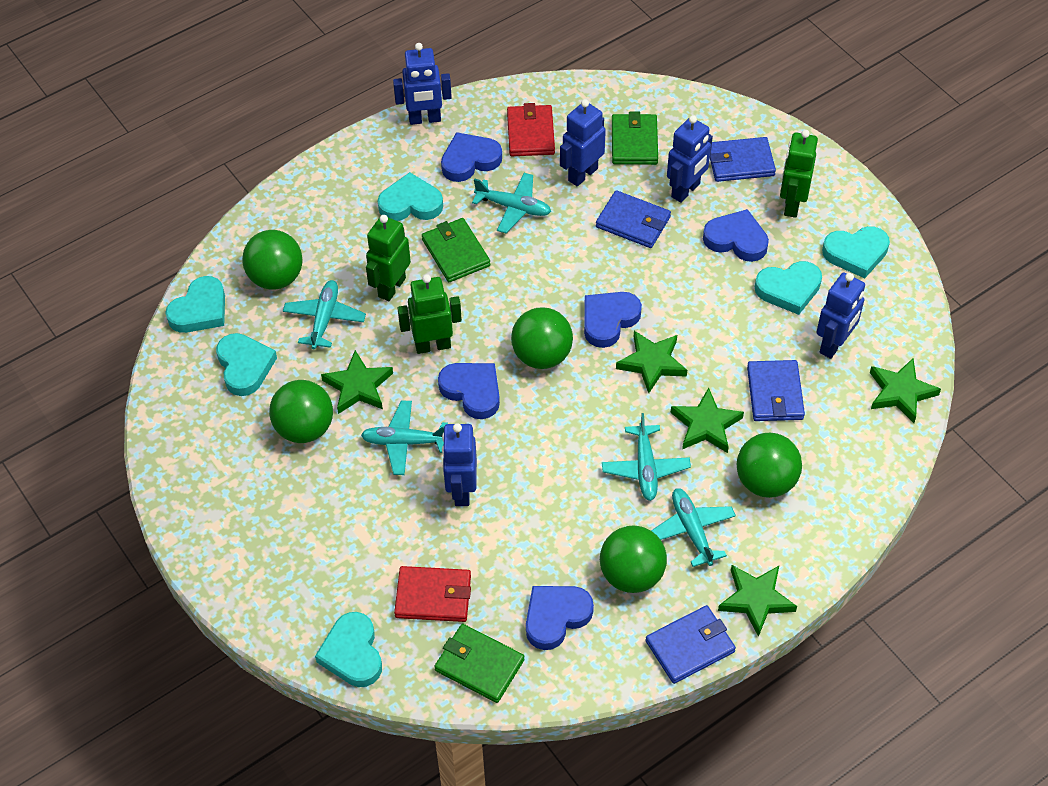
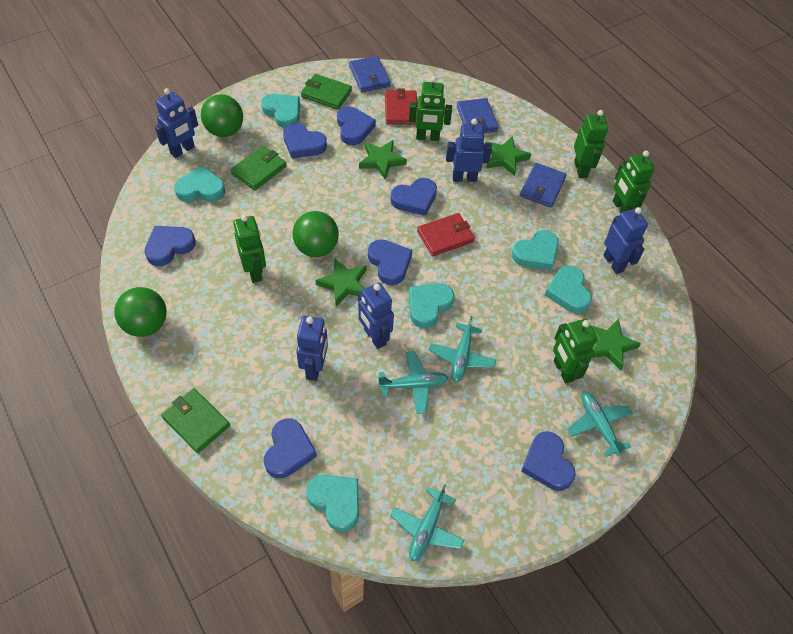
blue heart: 5 -> 7
blue wallet: 4 -> 3
green ball: 5 -> 3
green robot: 3 -> 5
green star: 5 -> 4
turquoise plane: 5 -> 4

